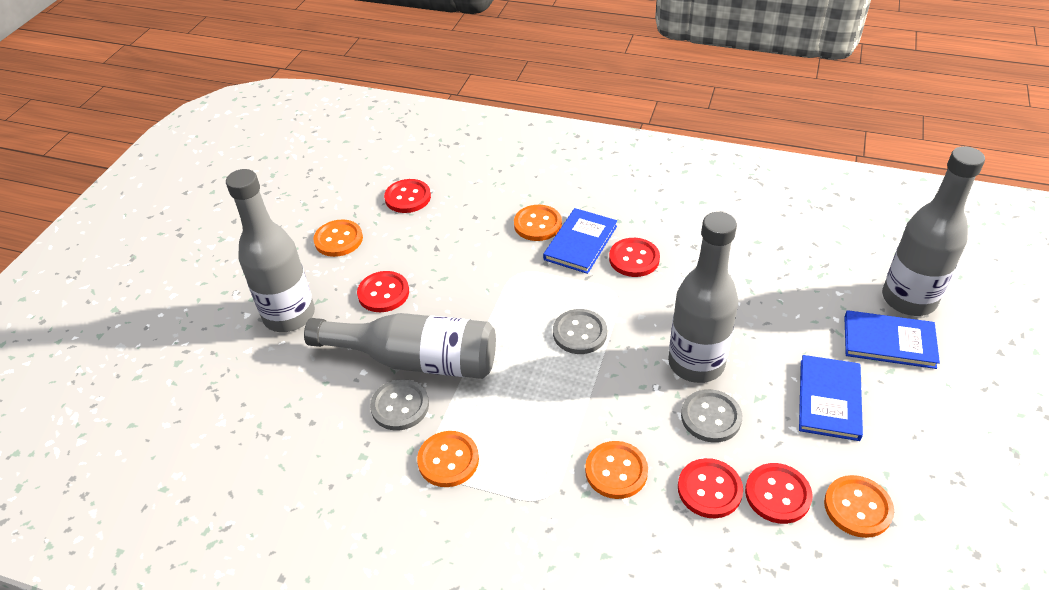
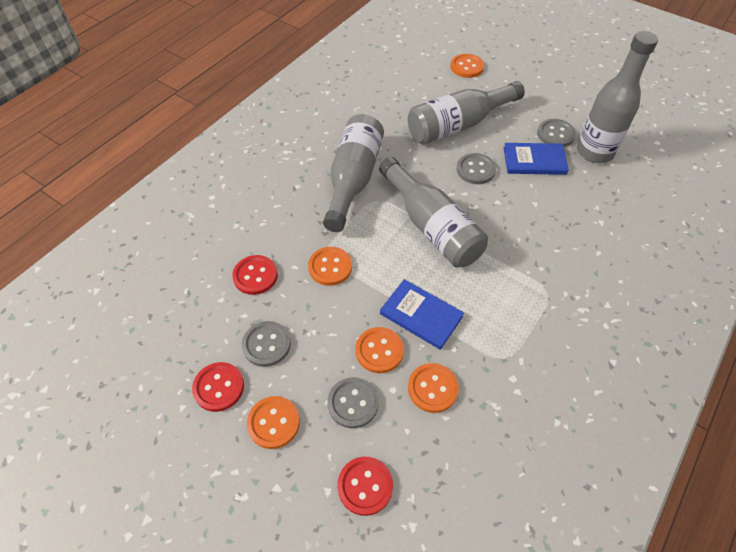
blue book: 3 -> 2
grey button: 3 -> 4
red button: 5 -> 3

